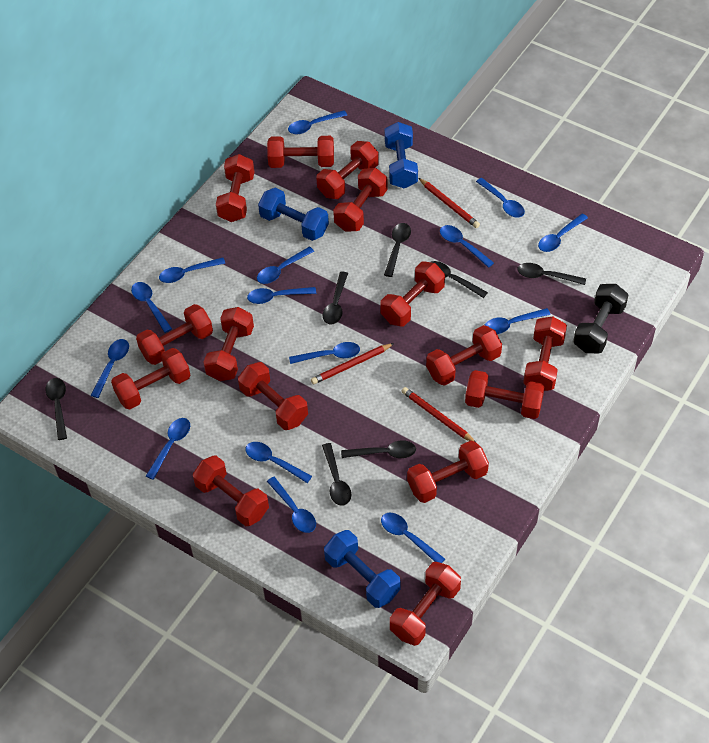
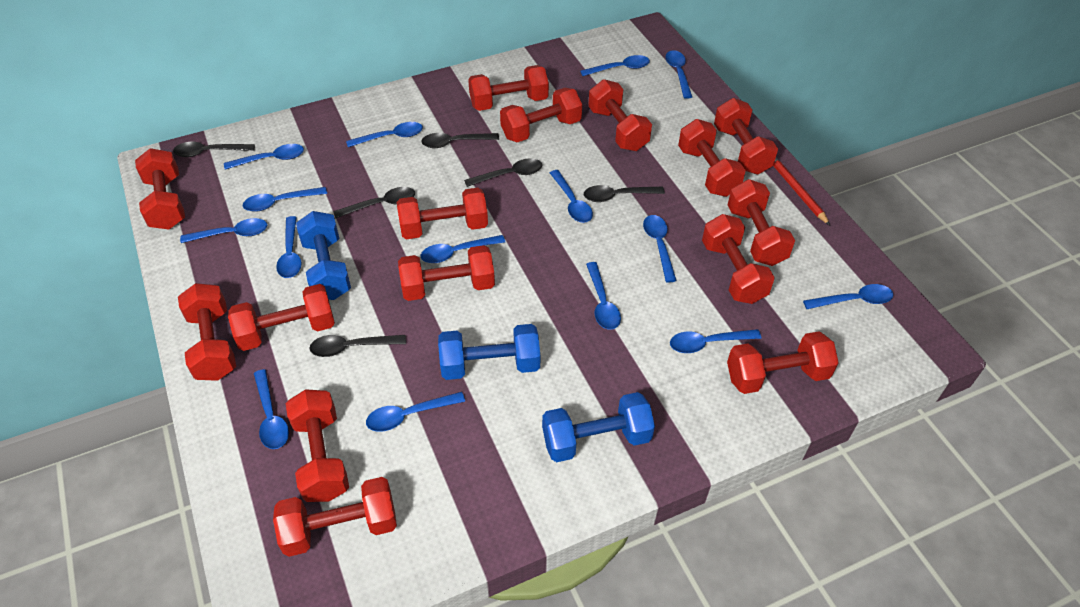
black dumbbell: 1 -> 0
black spoon: 7 -> 6
red pencil: 3 -> 1

